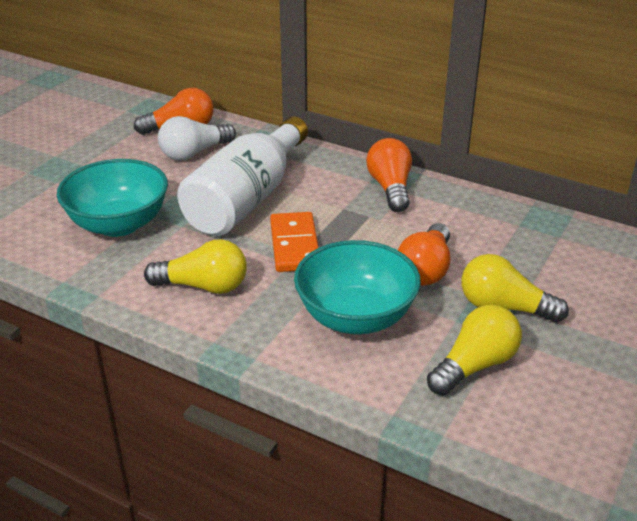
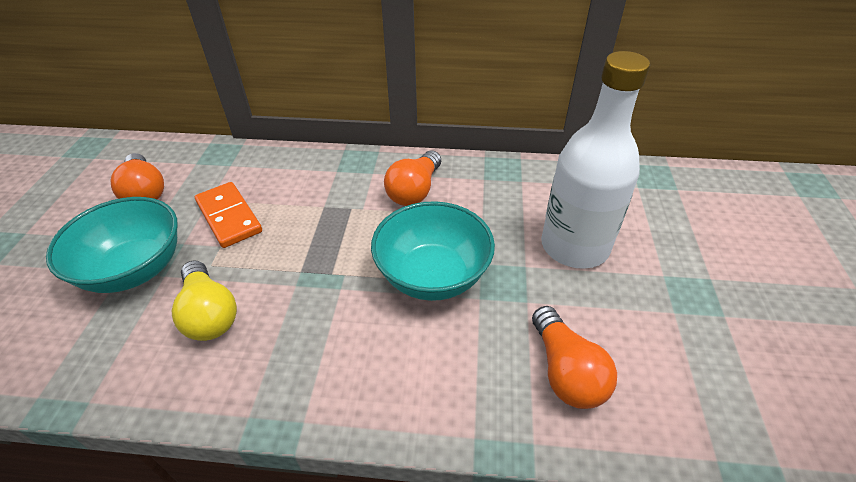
white light bulb: 1 -> 0
yellow light bulb: 3 -> 1

